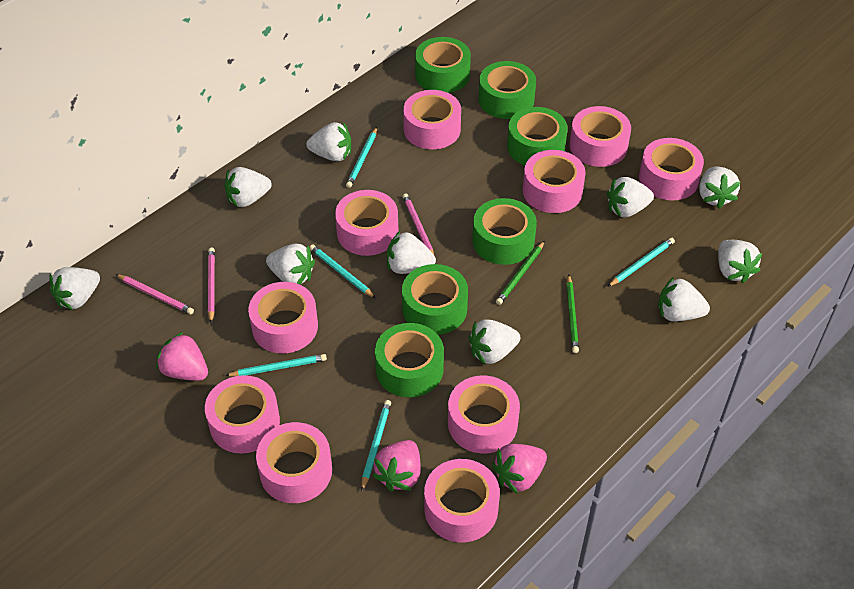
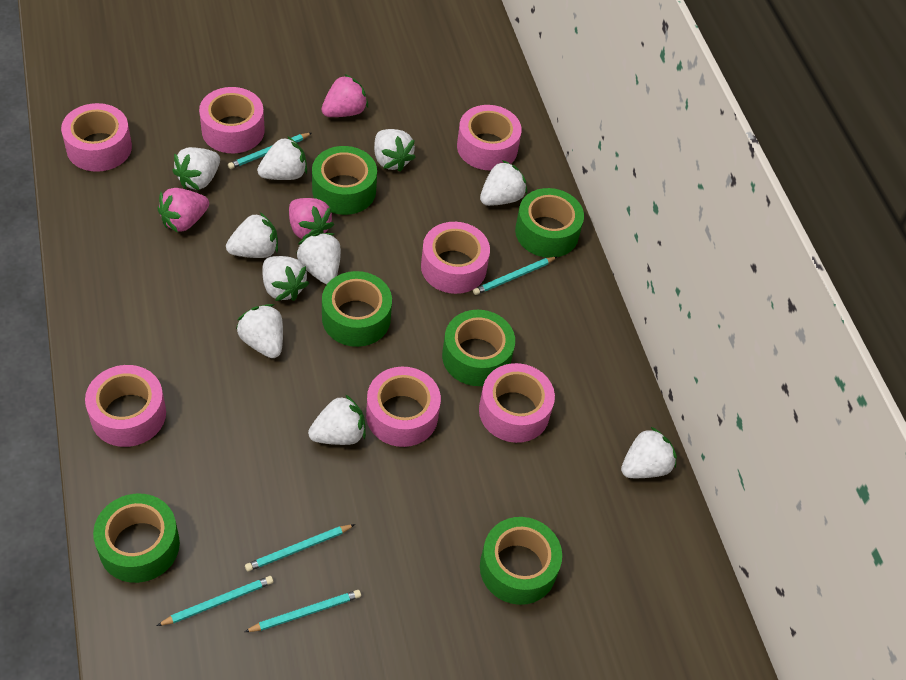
green pencil: 2 -> 0
pink pencil: 3 -> 0
pink tape: 10 -> 7

